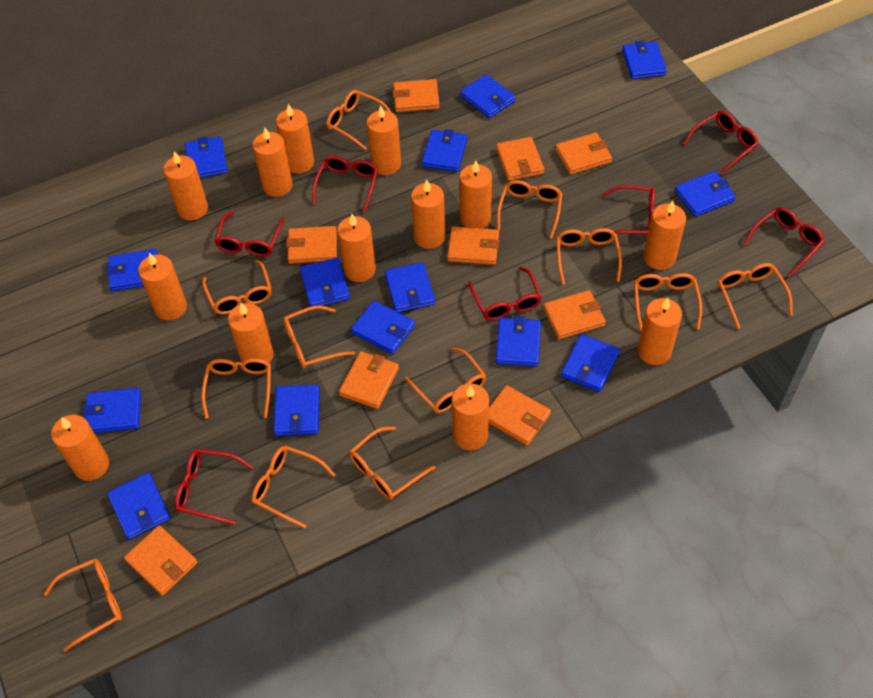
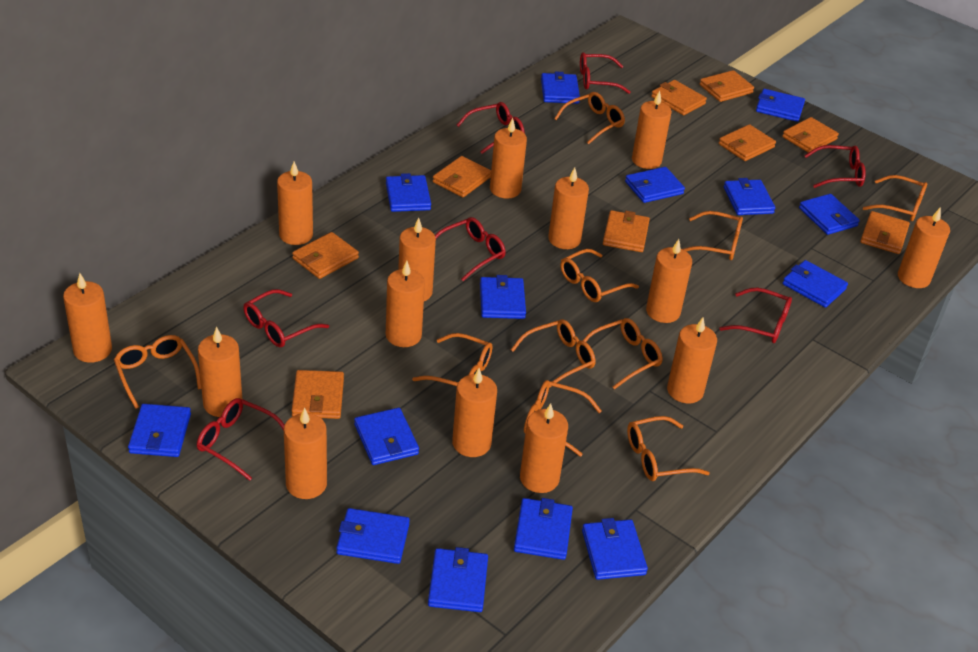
orange candle: 13 -> 14
orange glasses: 12 -> 10

